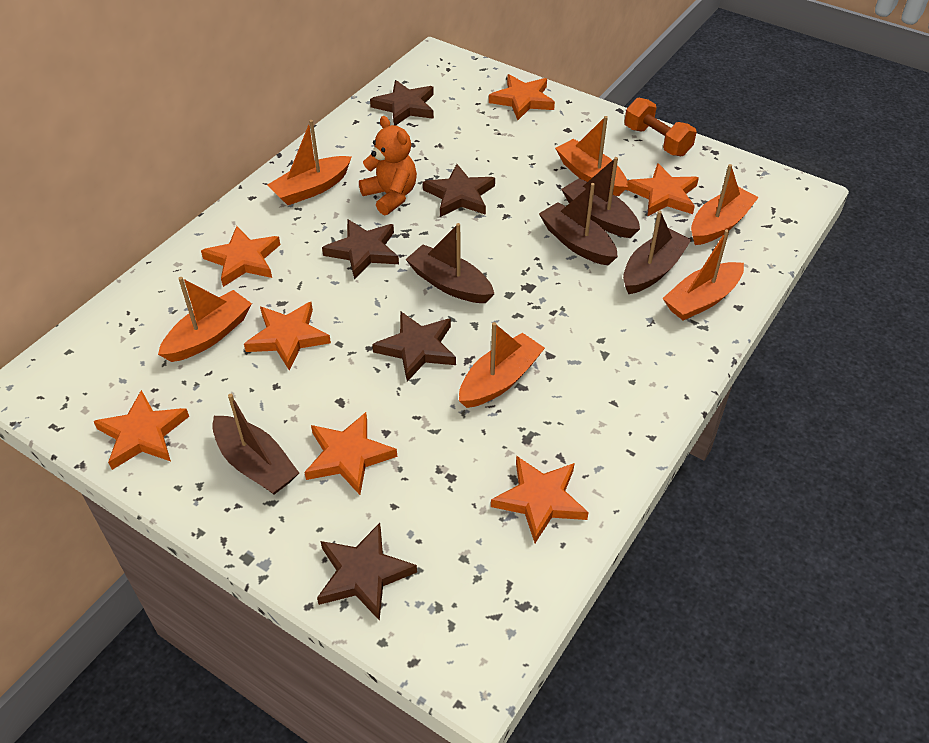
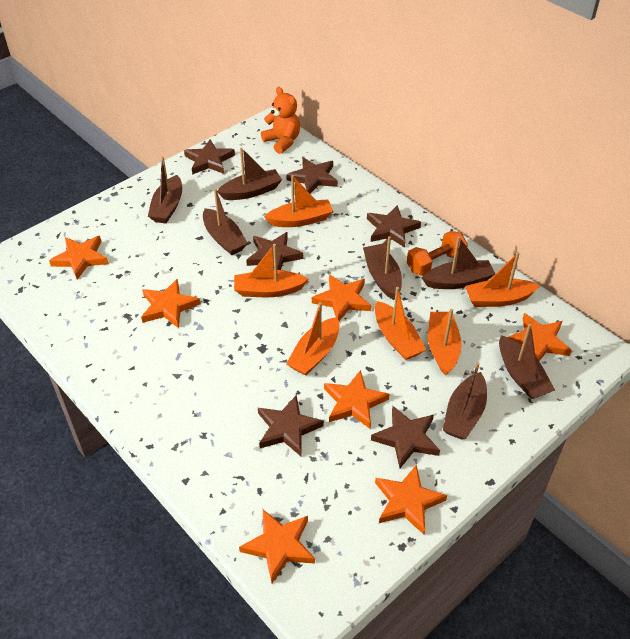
brown boat: 5 -> 7
brown star: 5 -> 6

